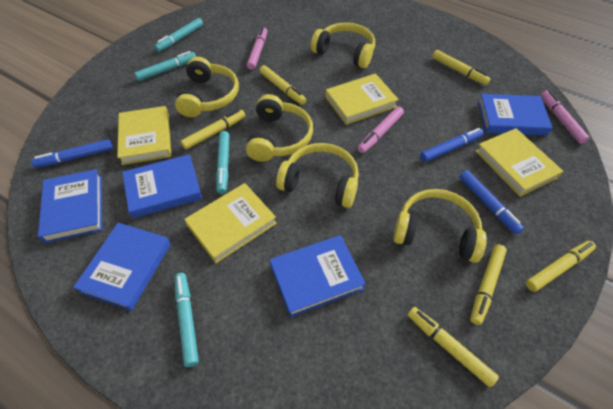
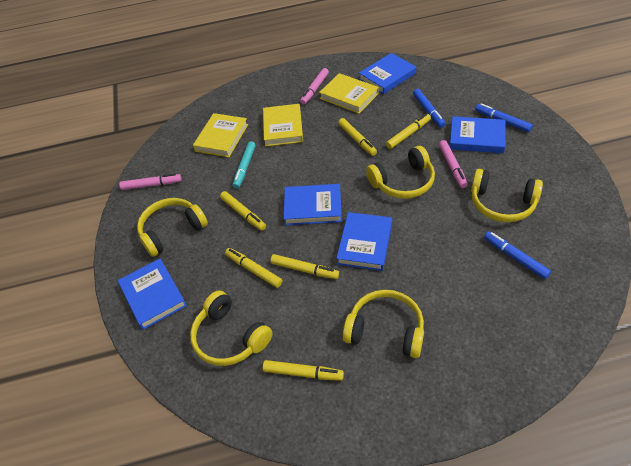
turquoise marker: 4 -> 1
yellow book: 4 -> 3

